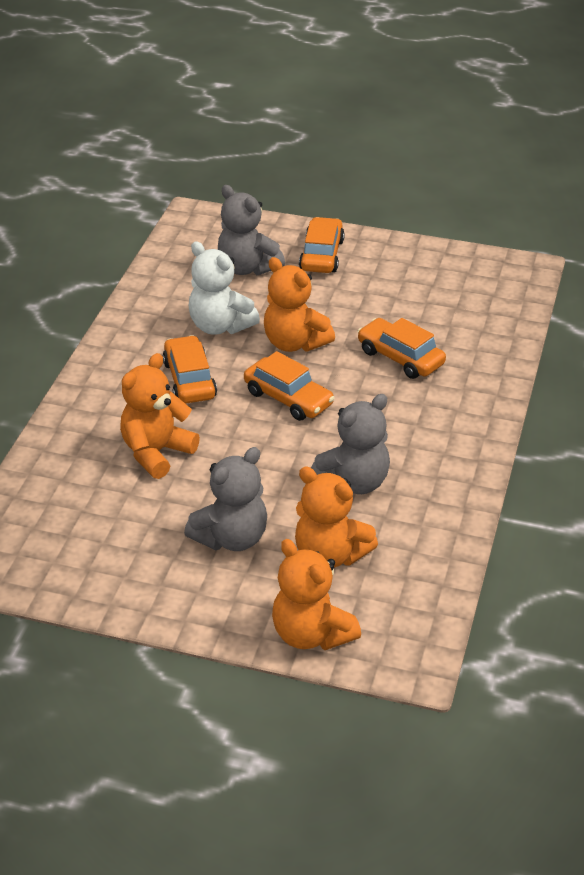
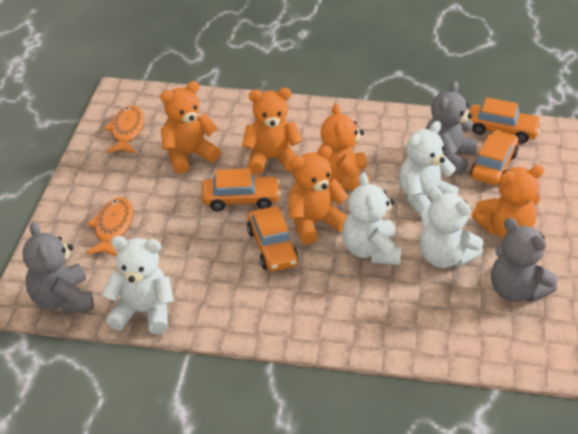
orange fish: 0 -> 2
orange teddy bear: 4 -> 5
white teddy bear: 1 -> 4

